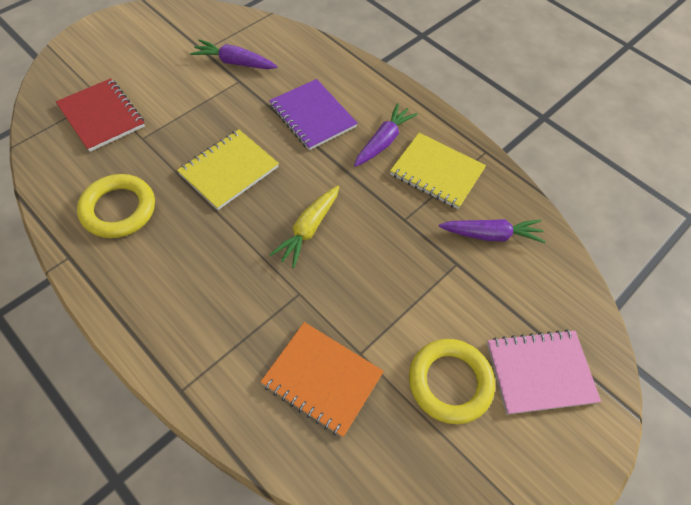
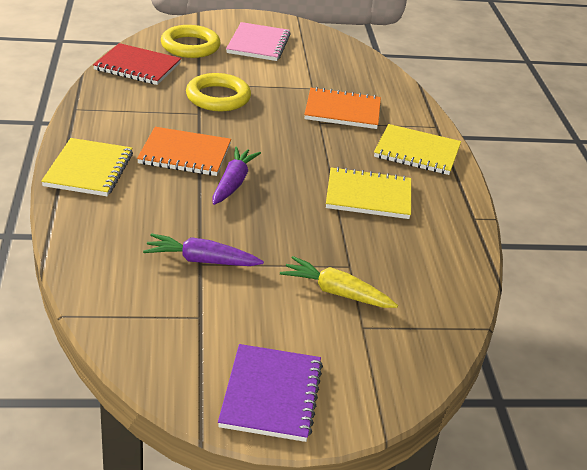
orange notebook: 1 -> 2
purple carrot: 3 -> 2
yellow notebook: 2 -> 3

